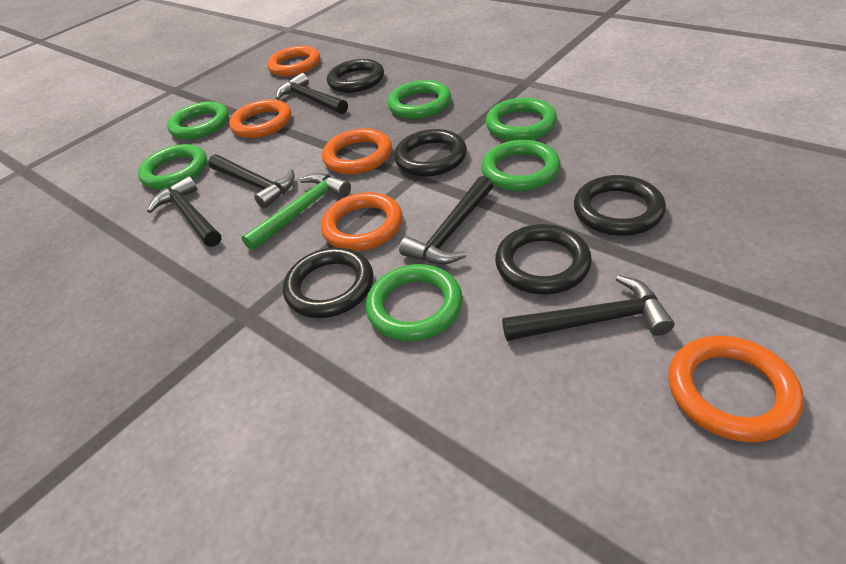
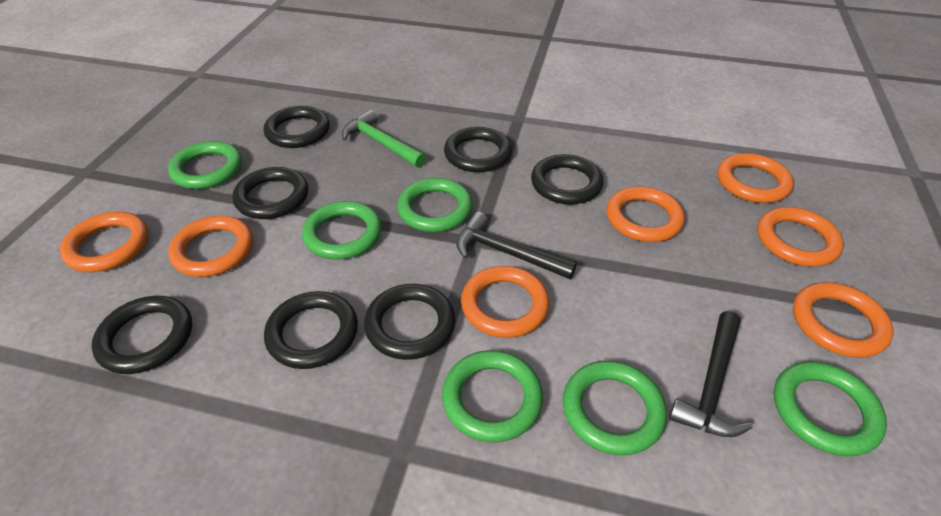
black hammer: 5 -> 2
black ring: 5 -> 7
orange ring: 5 -> 7

